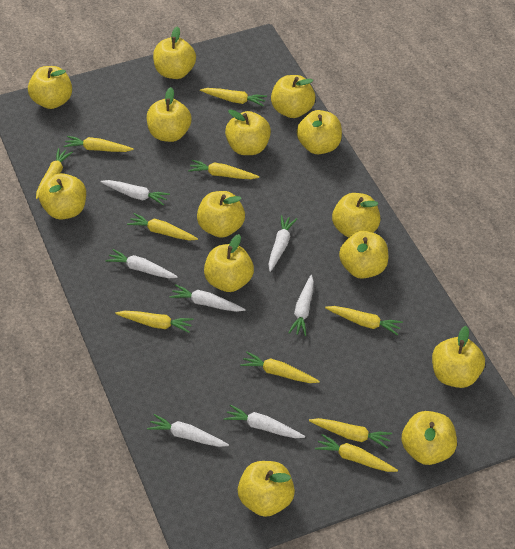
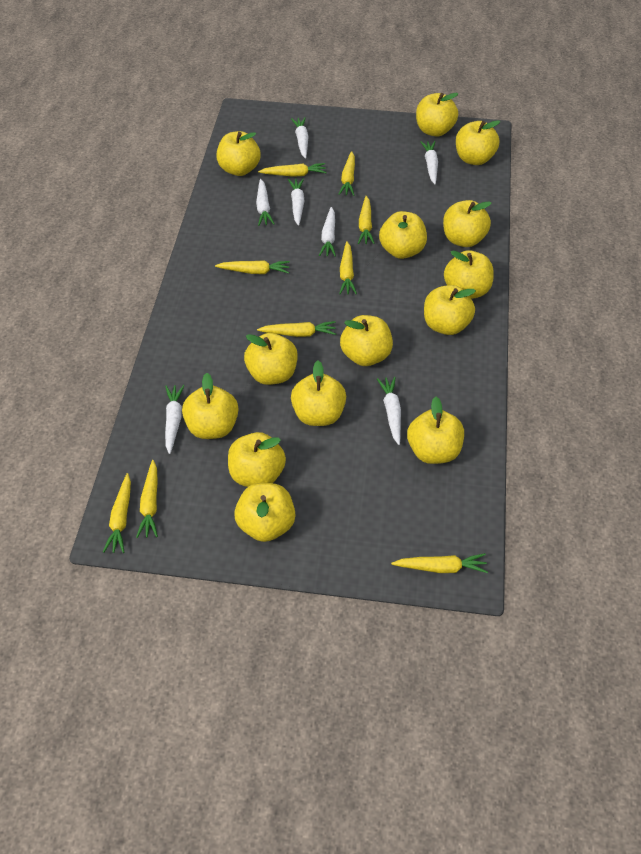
yellow carrot: 10 -> 9

